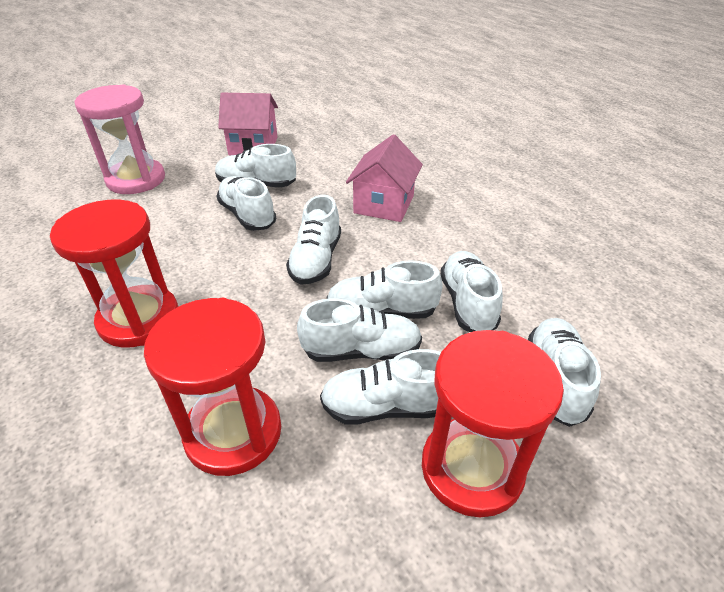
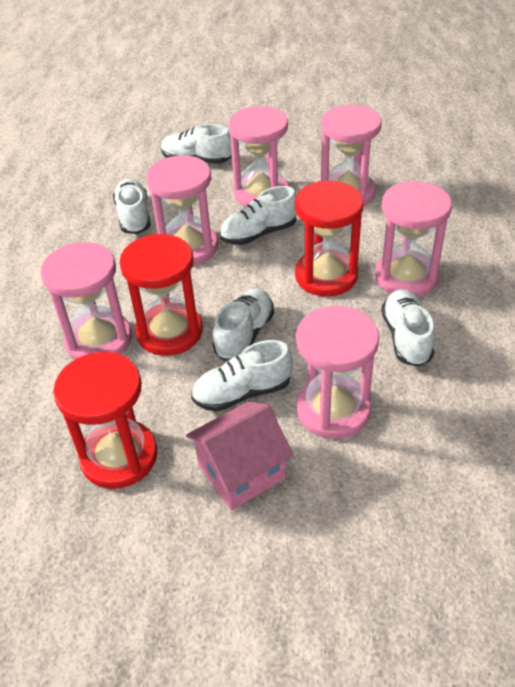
pink hourglass: 1 -> 6
pink house: 2 -> 1
white shoe: 8 -> 6

